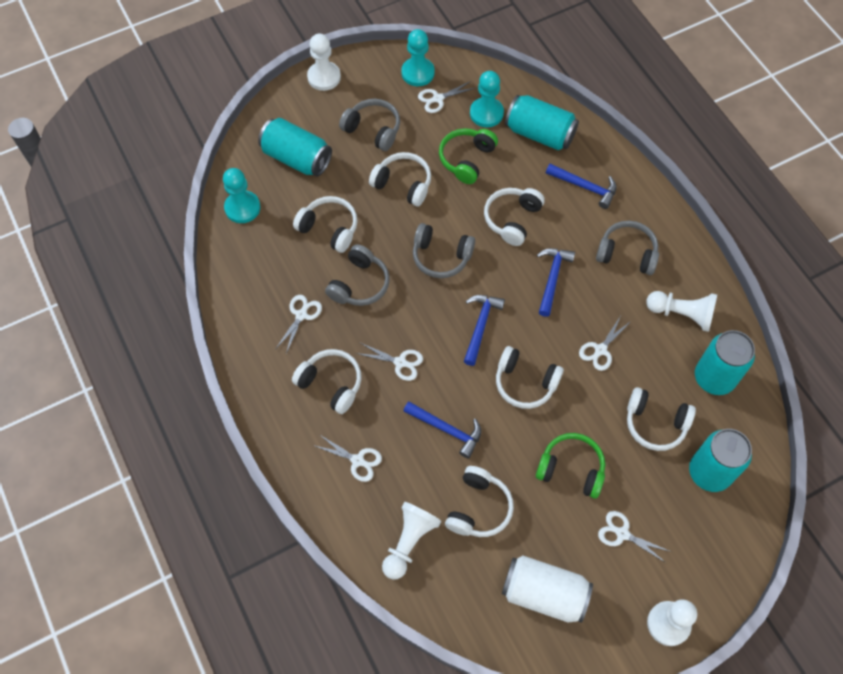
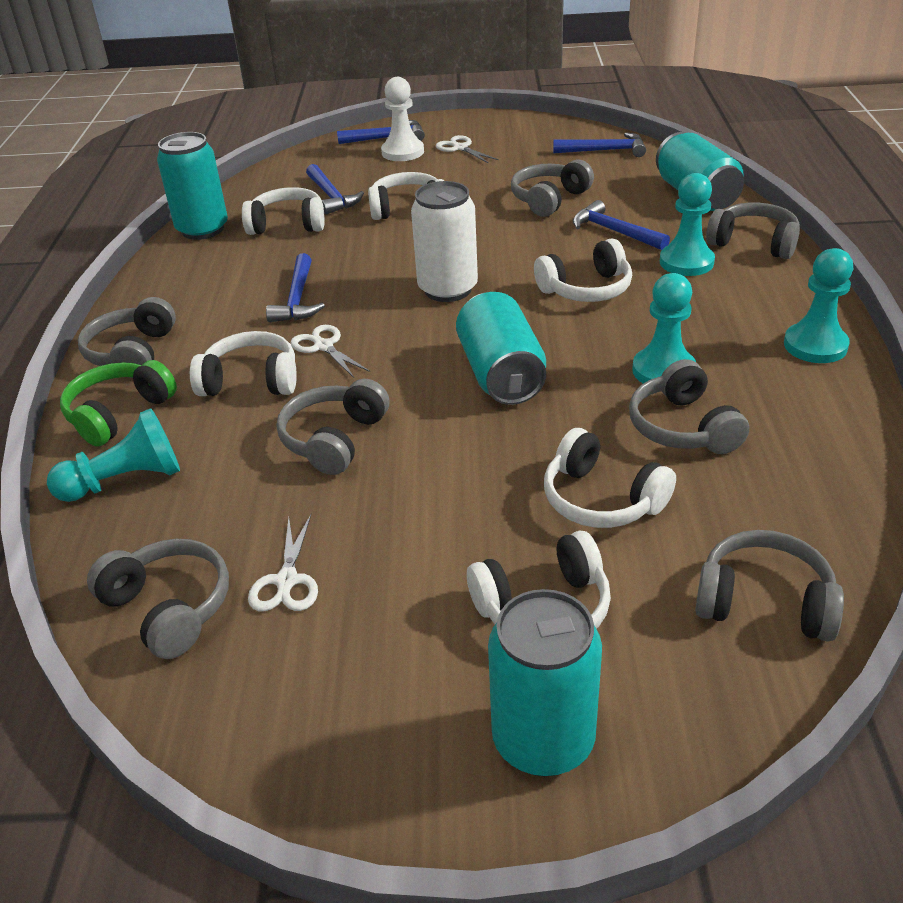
blue hammer: 4 -> 5
green headphones: 2 -> 1
grey headphones: 4 -> 7
turquoise pawn: 3 -> 4
white headphones: 7 -> 6
white pawn: 4 -> 1
white scissors: 6 -> 3

